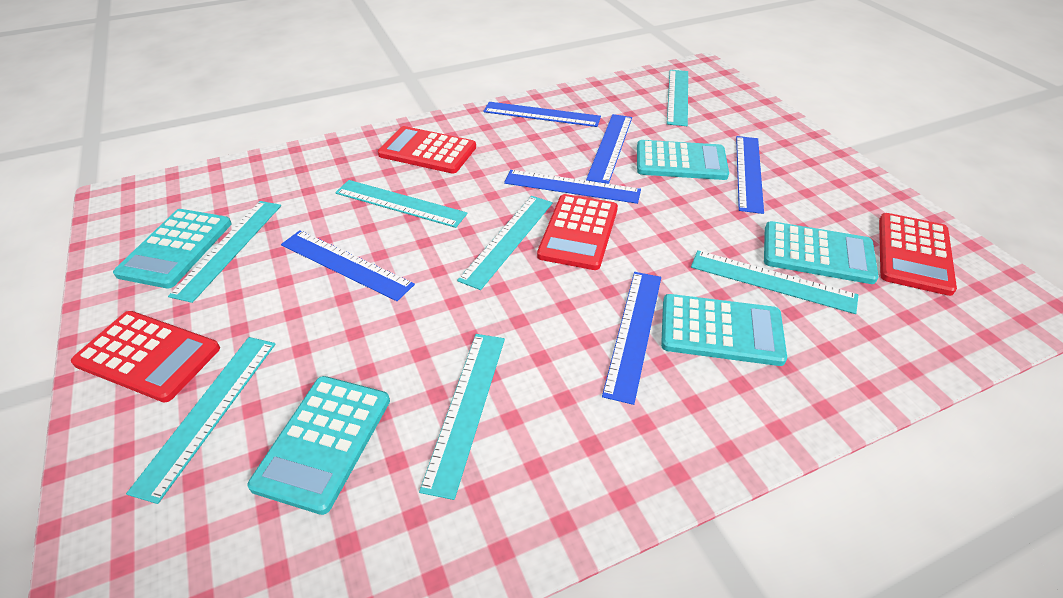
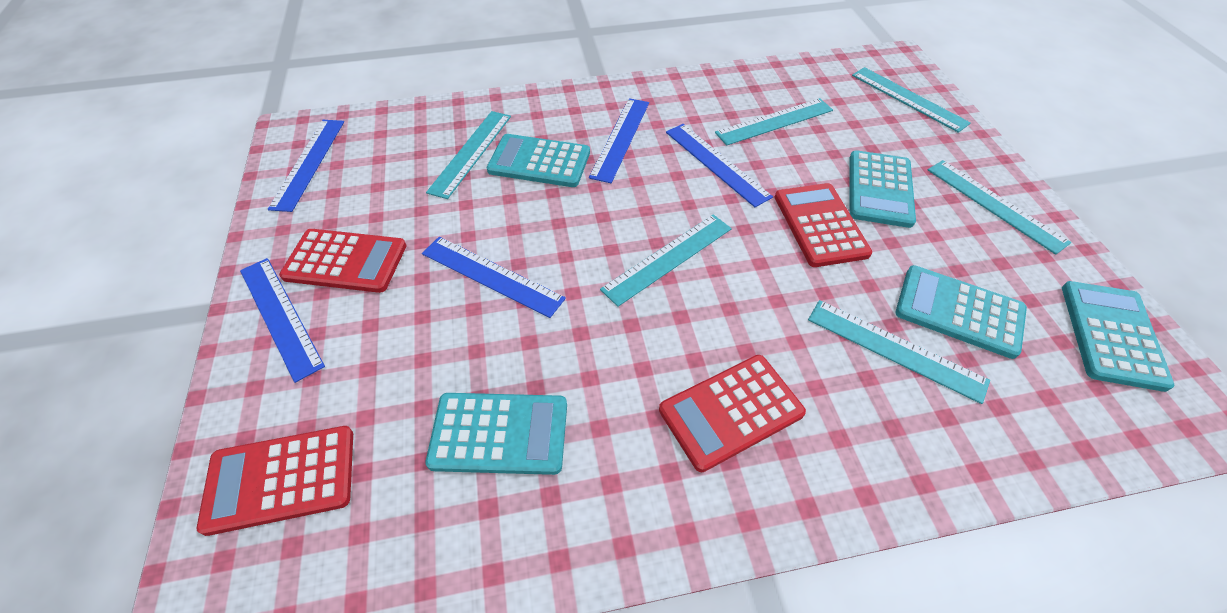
blue ruler: 6 -> 5
turquoise ruler: 7 -> 6

